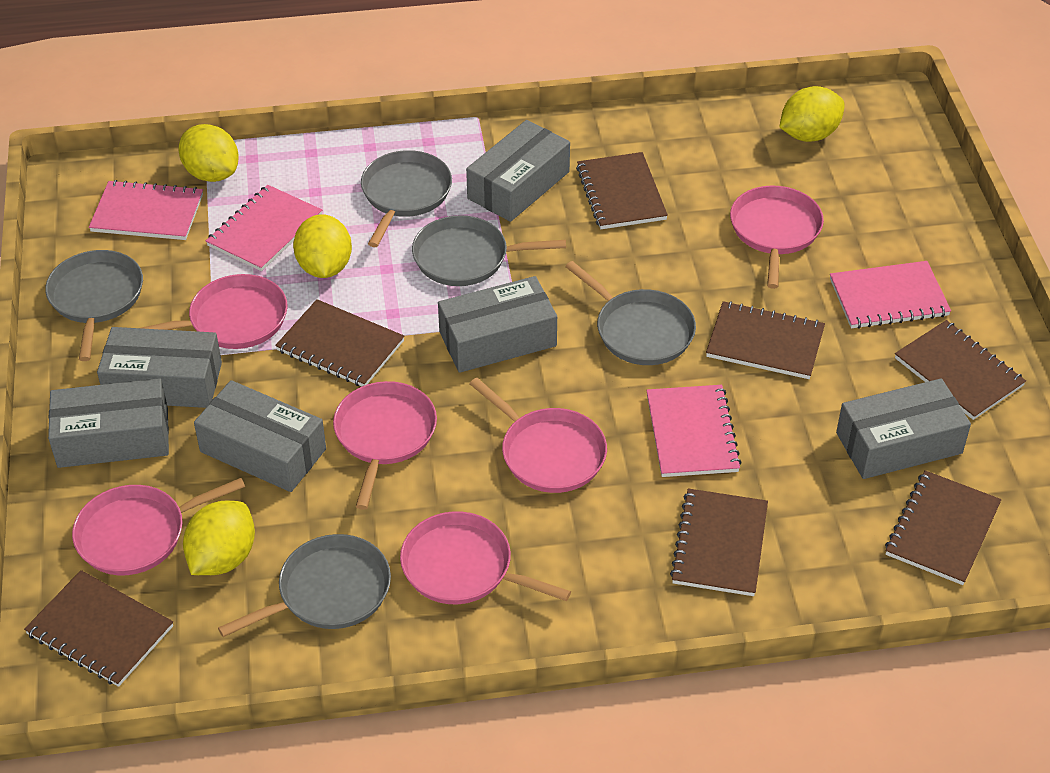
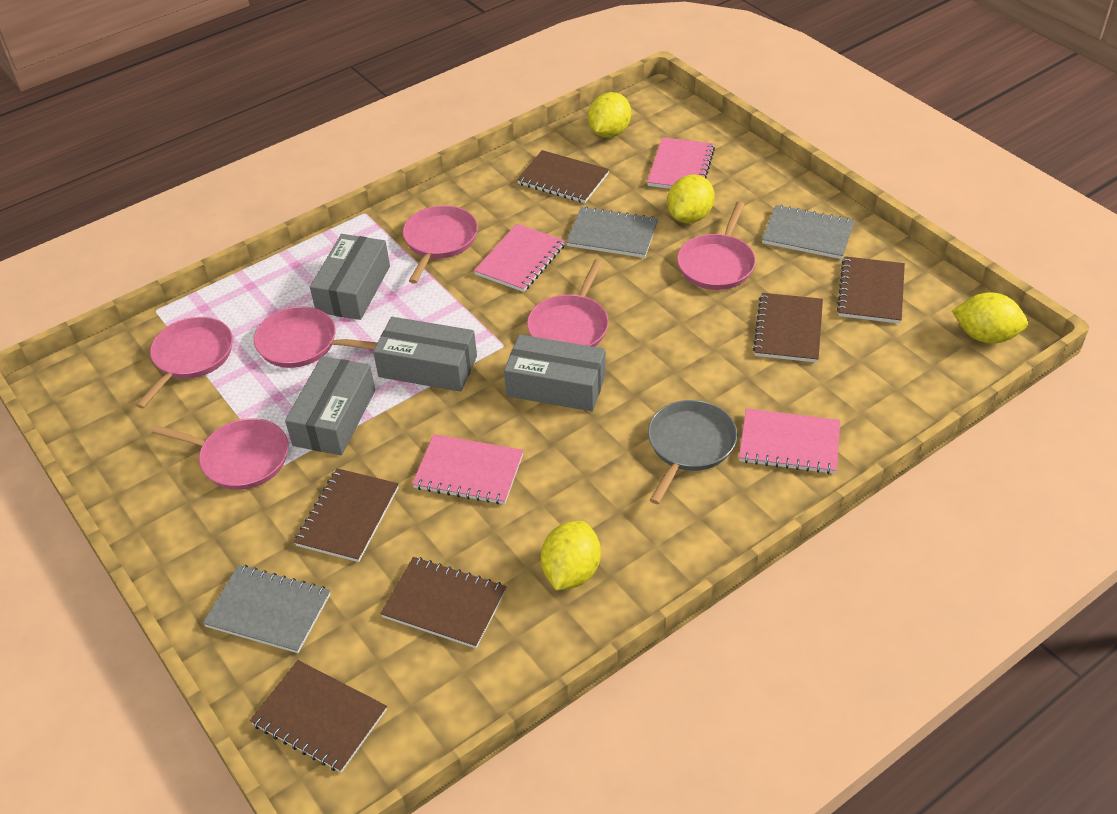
brown notebook: 7 -> 6
grey box: 6 -> 4
grey notebook: 0 -> 3
grey pan: 5 -> 1

